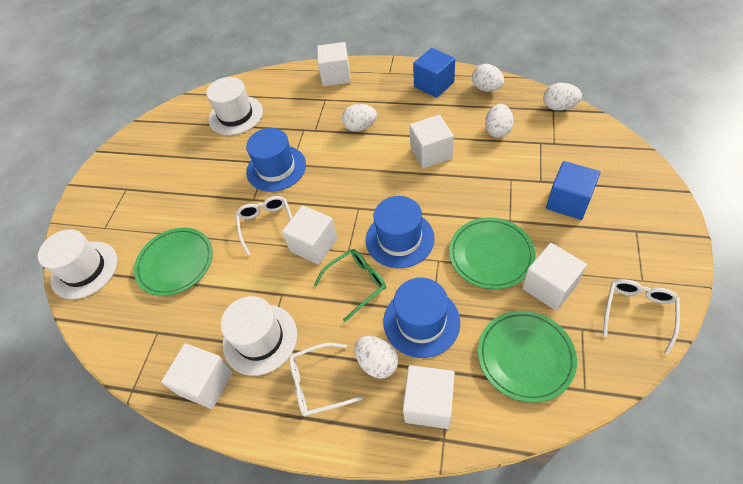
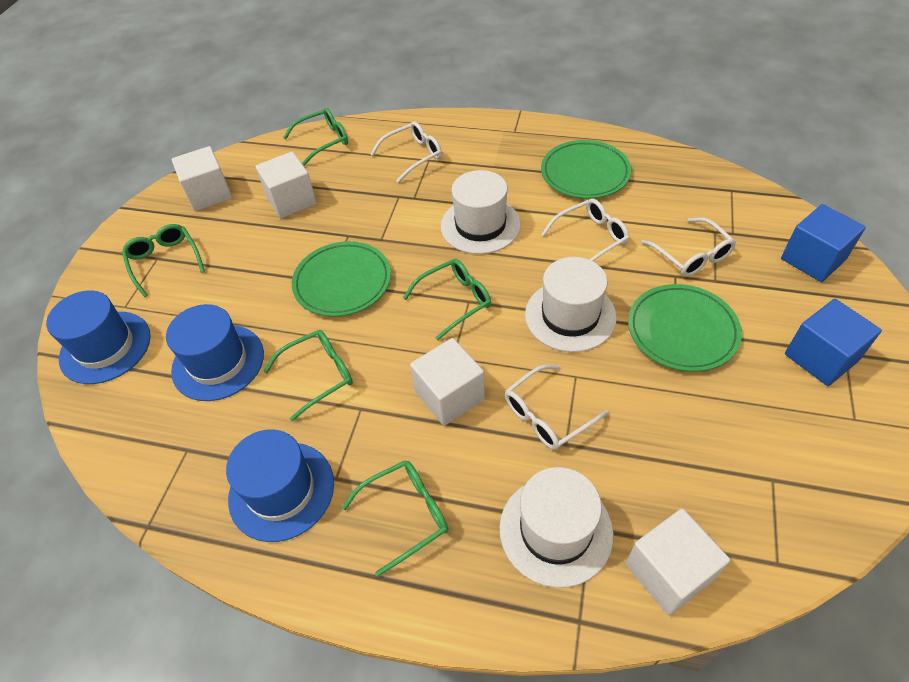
green glasses: 1 -> 5
white cube: 6 -> 4
white egg: 5 -> 0
white glasses: 3 -> 4

